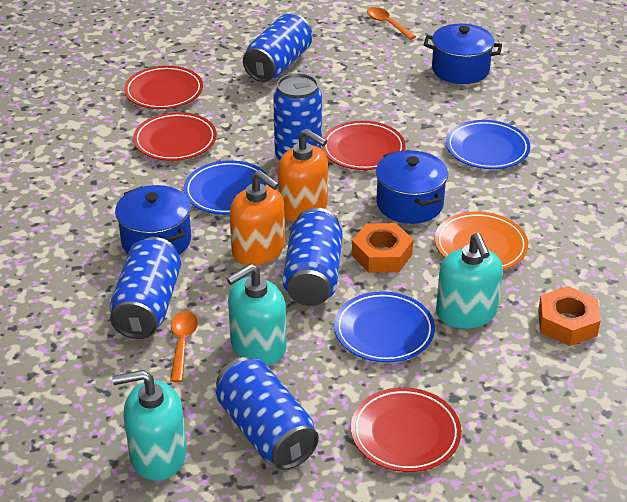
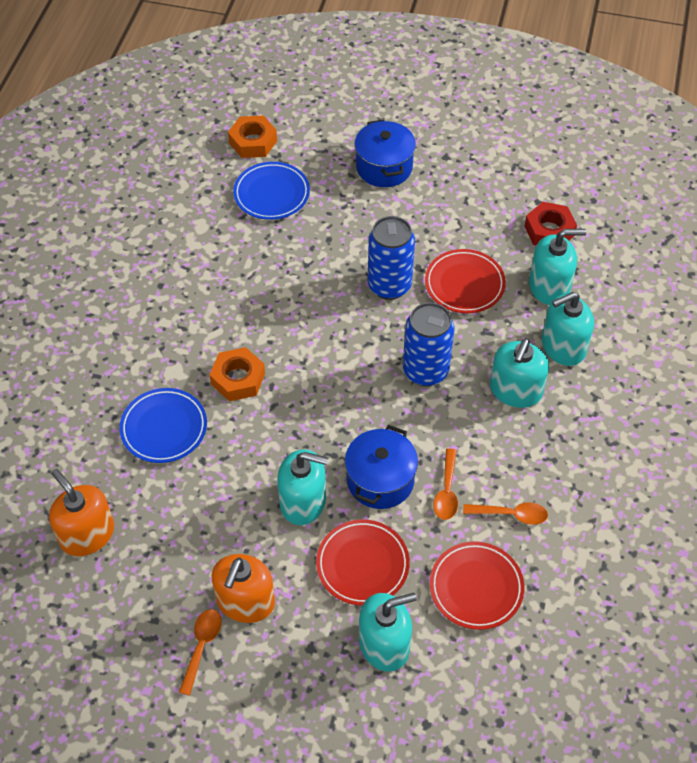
blue can: 5 -> 2
blue plate: 3 -> 2
blue pot: 3 -> 2
orange plate: 1 -> 0
orange spoon: 2 -> 3
red nut: 0 -> 1
red plate: 4 -> 3
turquoise soap dispenser: 3 -> 5

